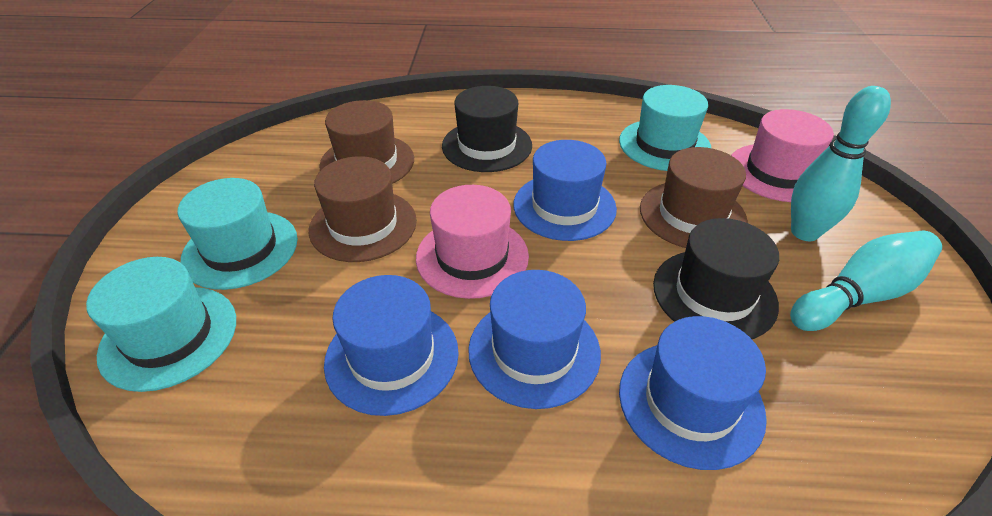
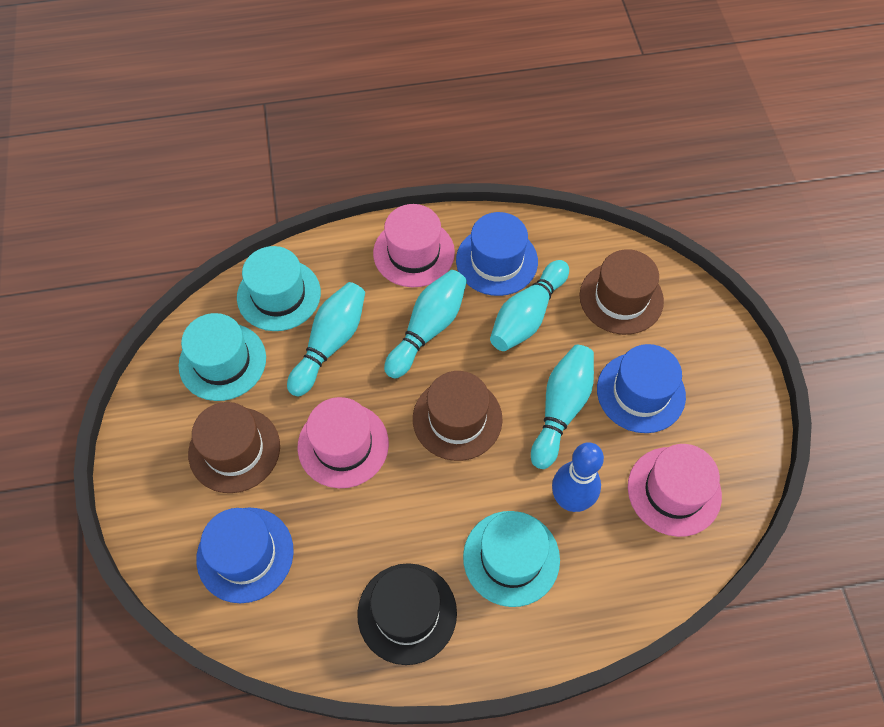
black hat: 2 -> 1
blue bowling pin: 0 -> 1
blue hat: 4 -> 3
pink hat: 2 -> 3
turquoise bowling pin: 2 -> 4

